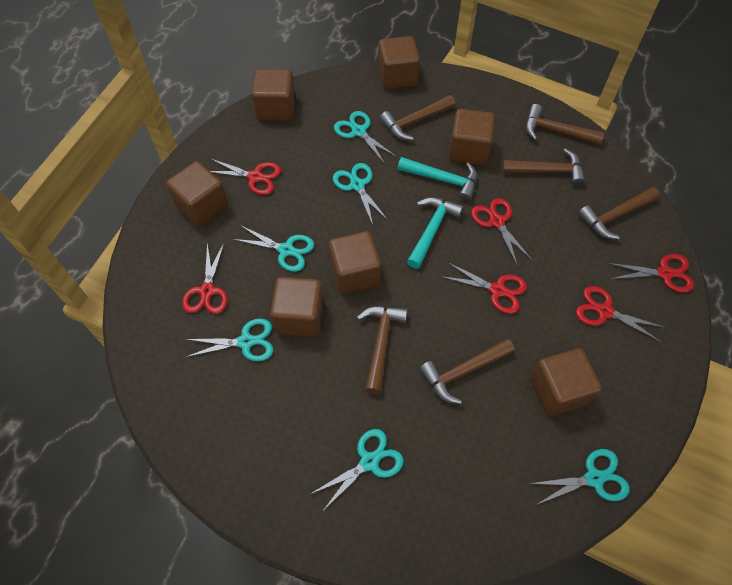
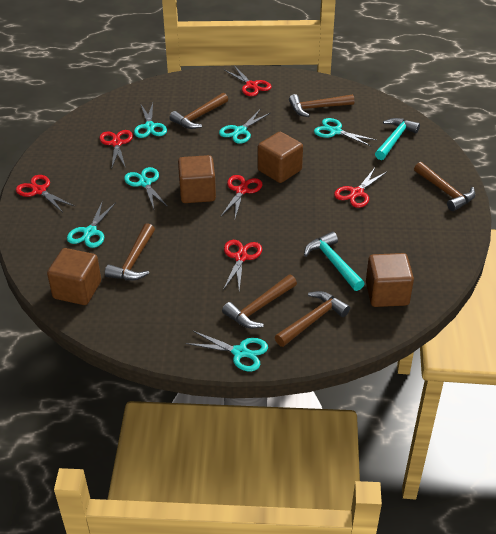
brown cube: 7 -> 4

